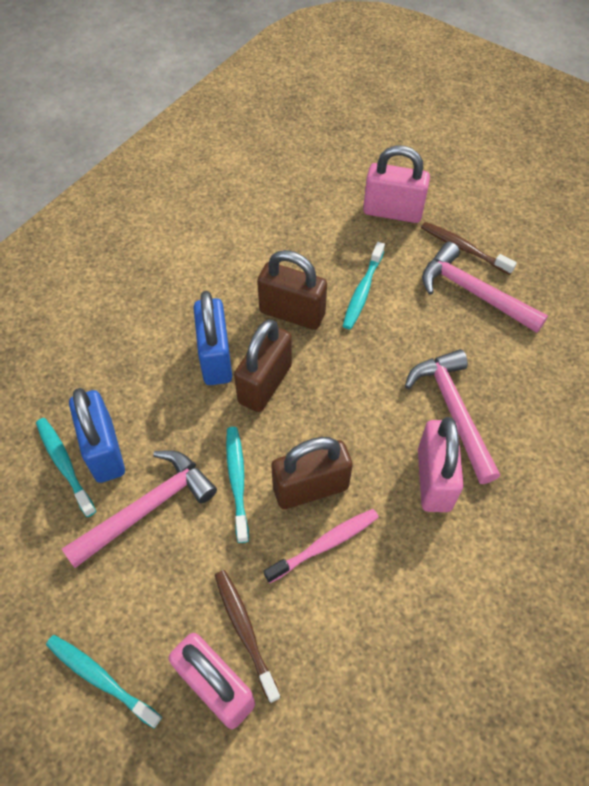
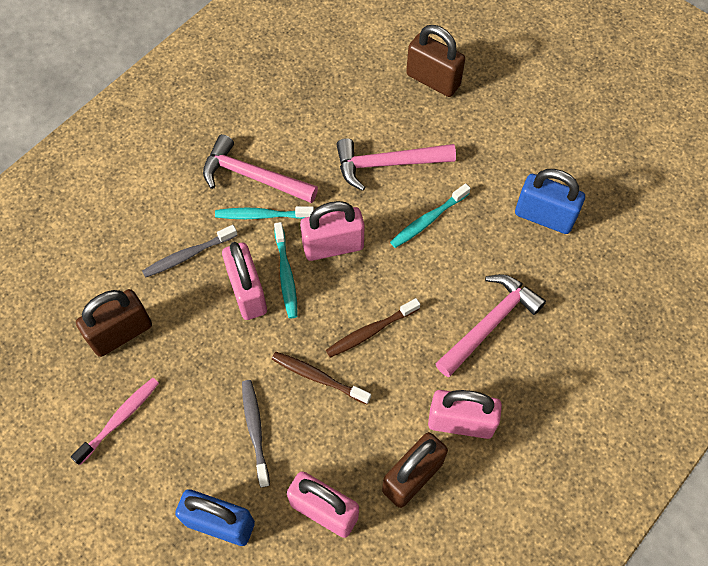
grey toothbrush: 0 -> 2
pink padlock: 3 -> 4
turquoise toothbrush: 4 -> 3

